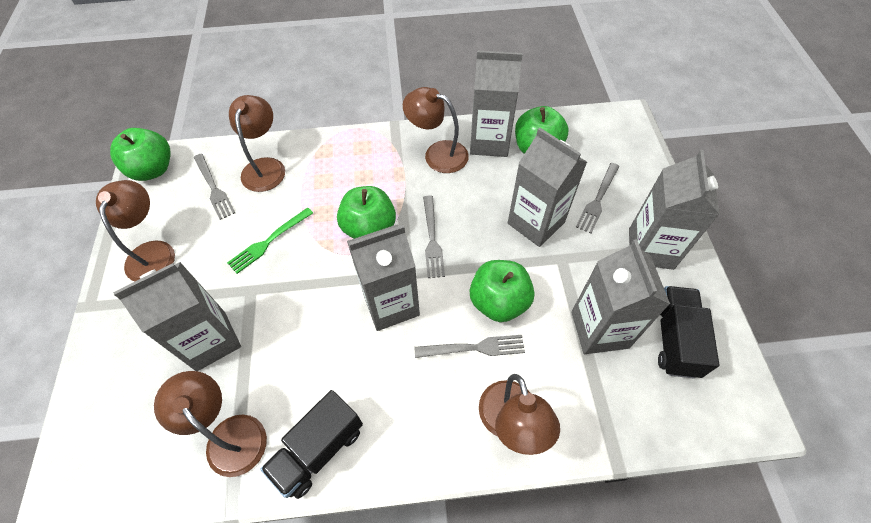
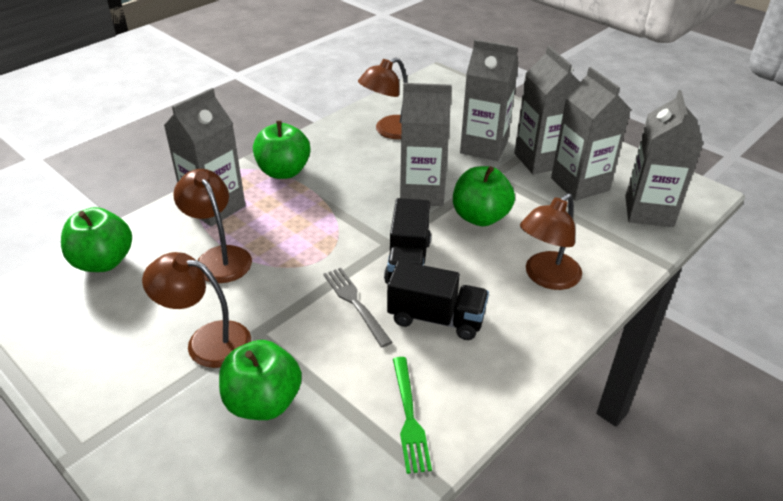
brown lamp: 5 -> 4
grey fork: 4 -> 1

